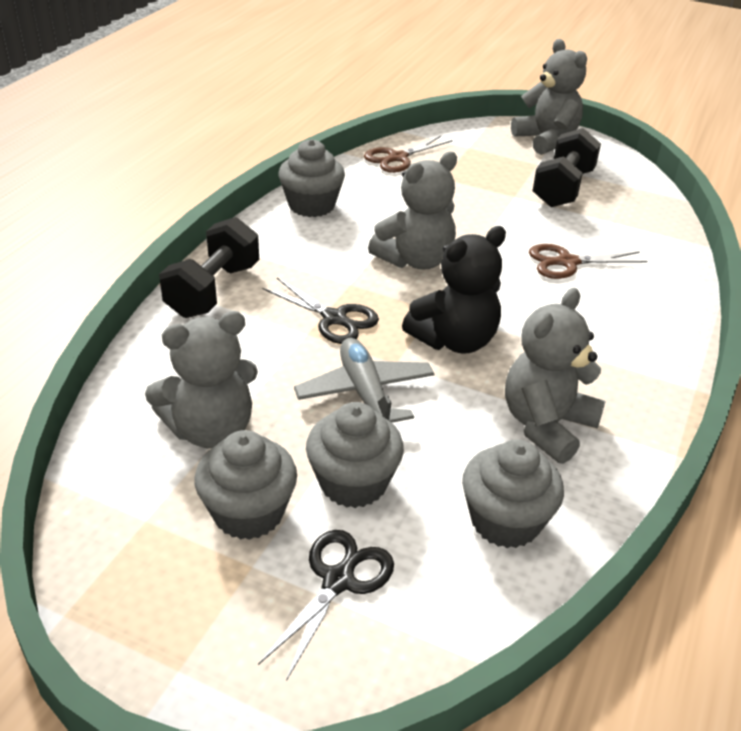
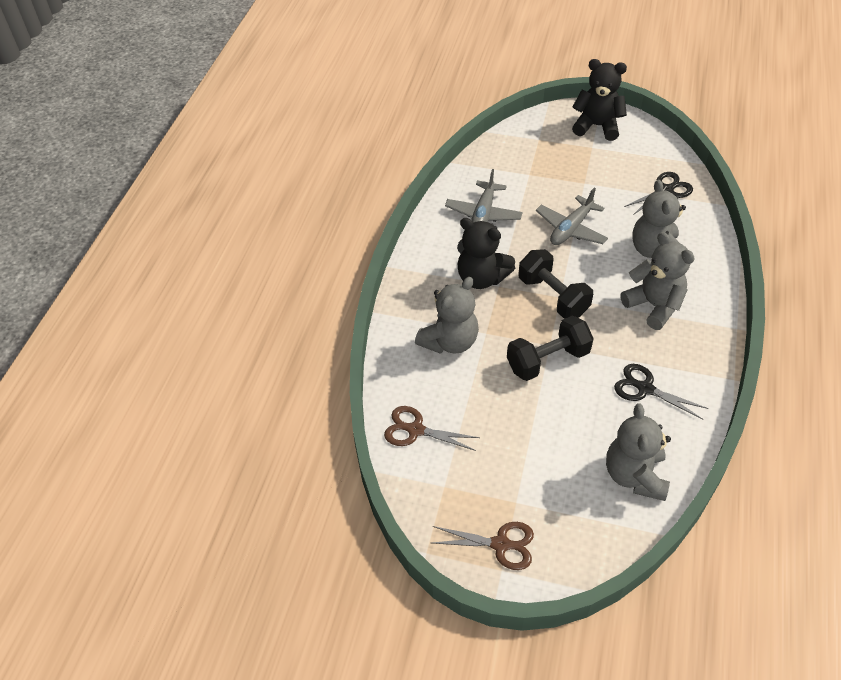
black teddy bear: 1 -> 2
grey cupcake: 4 -> 0
grey plane: 1 -> 2

